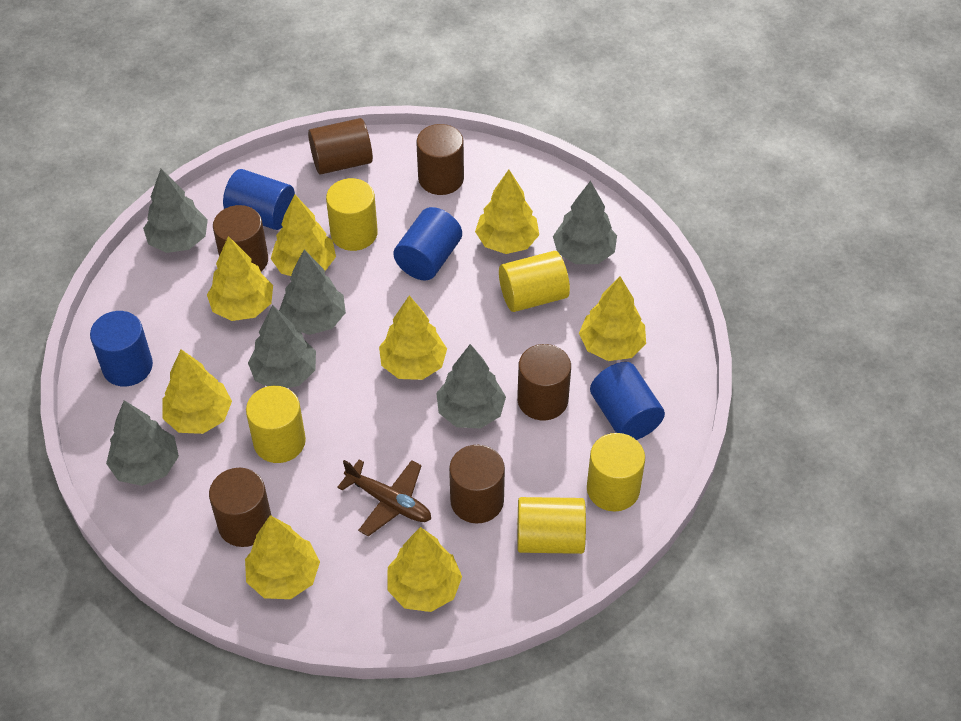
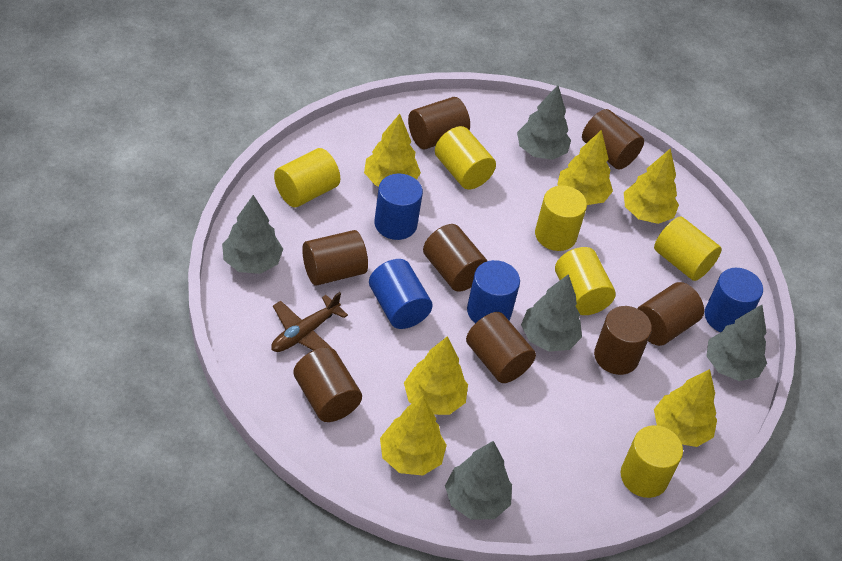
brown cylinder: 6 -> 8
grey tree: 6 -> 5
yellow cylinder: 5 -> 6
yellow tree: 8 -> 6

